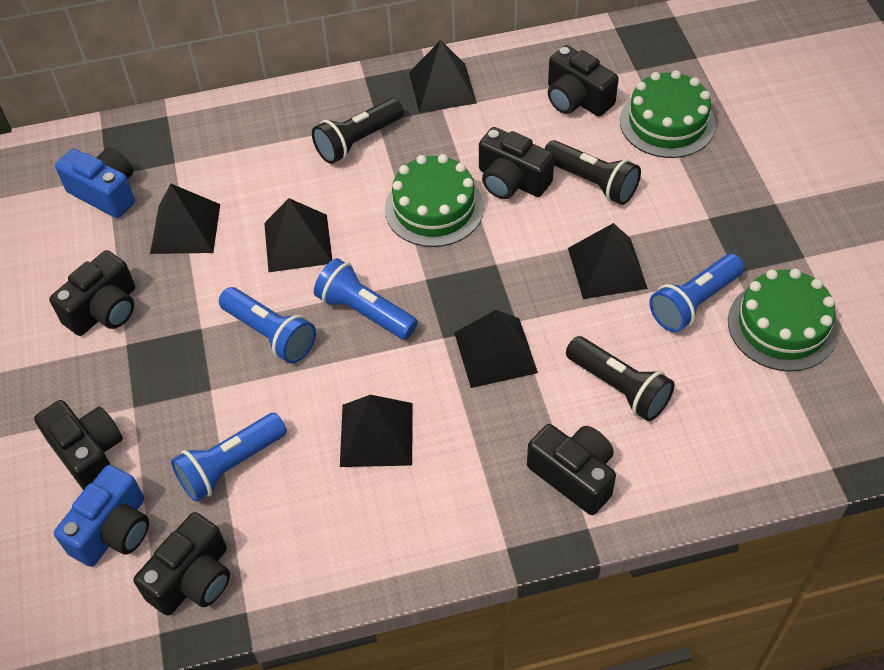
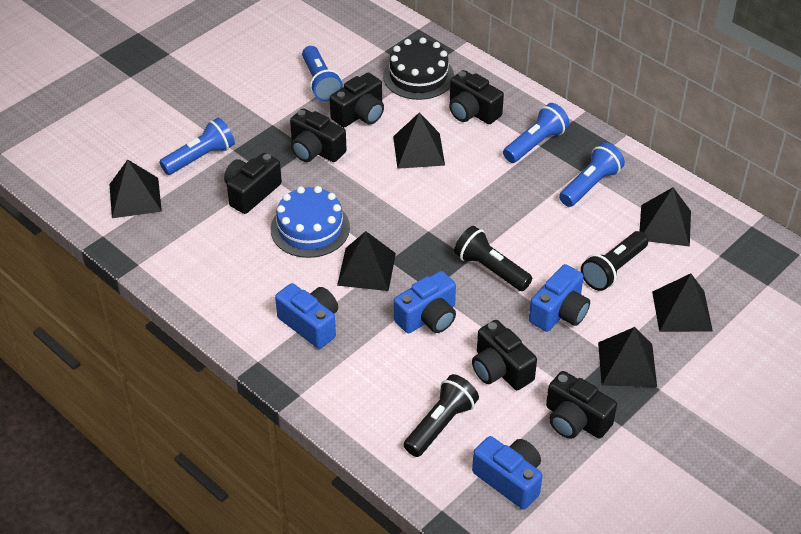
black cake: 0 -> 1
blue cake: 0 -> 1
blue camera: 2 -> 4
green cake: 3 -> 0

